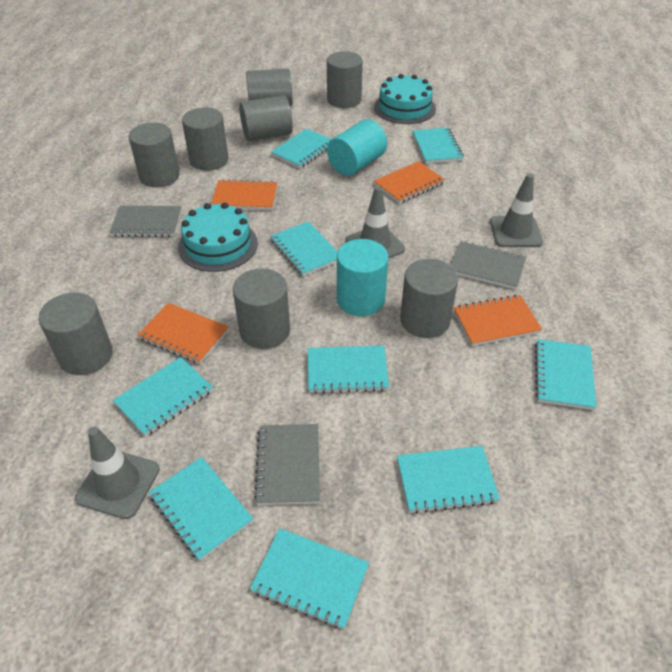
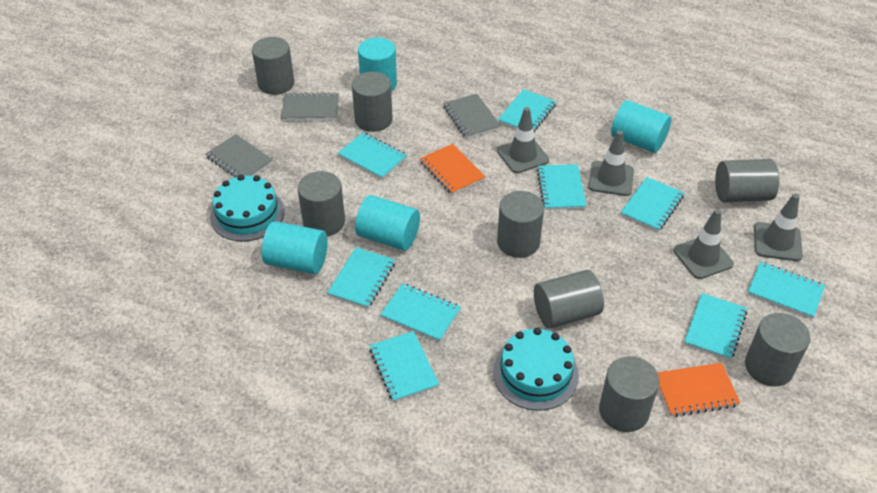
grey traffic cone: 3 -> 4
orange notebook: 4 -> 2
turquoise cylinder: 2 -> 4

